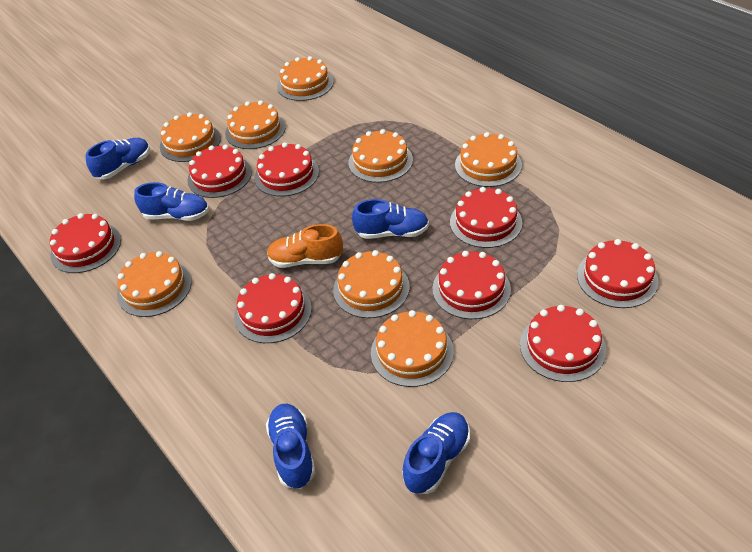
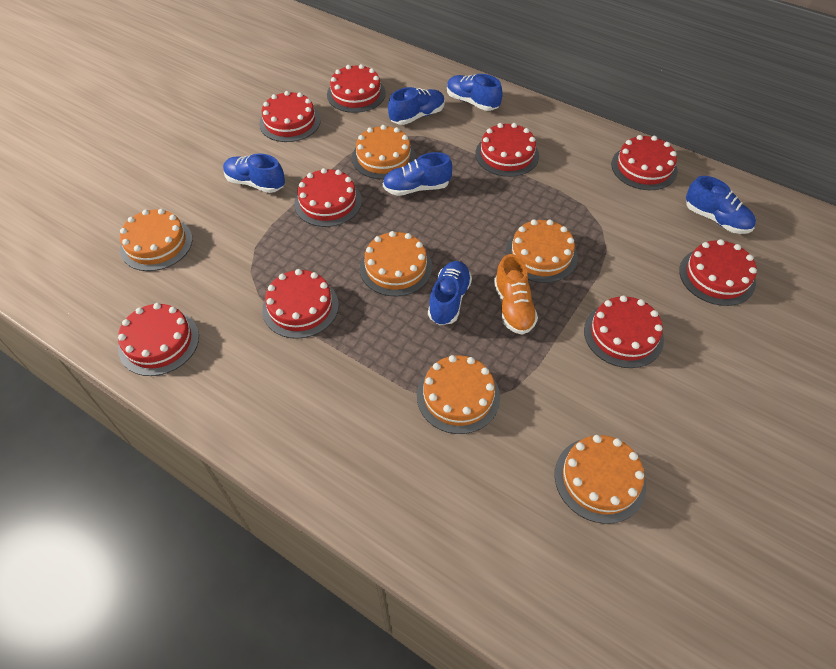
blue shoe: 5 -> 6
orange cake: 8 -> 6
red cake: 8 -> 9

